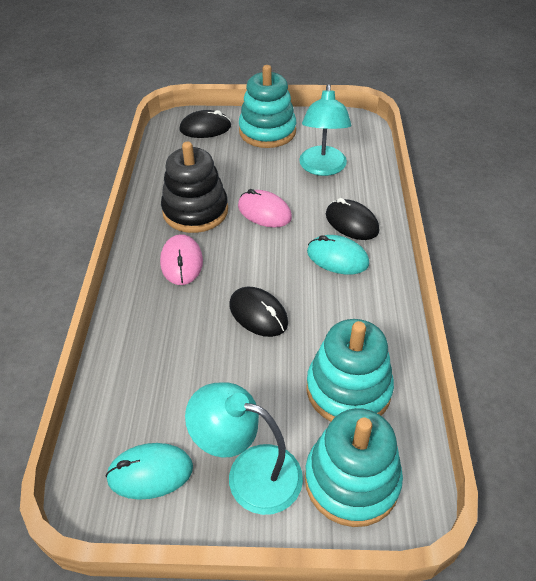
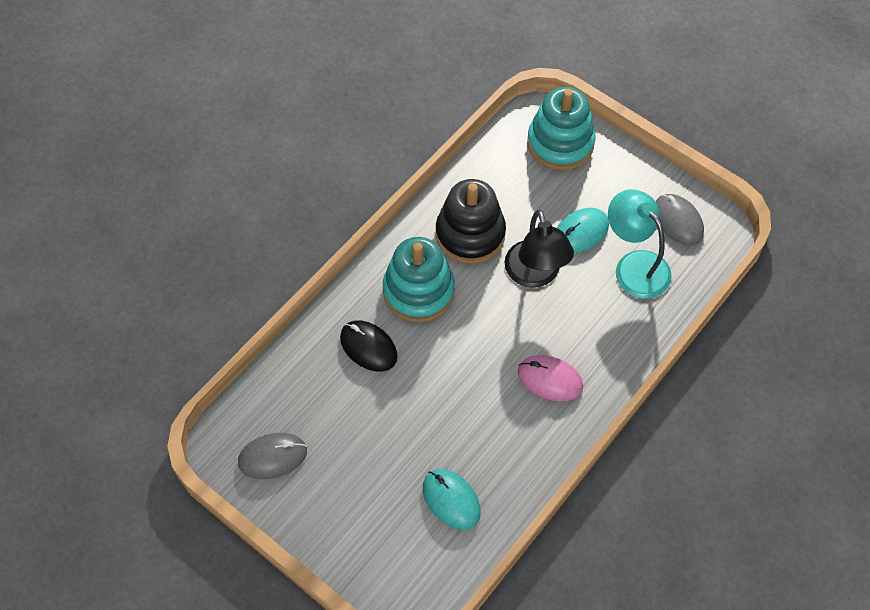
black lamp: 0 -> 1
black mouse: 3 -> 1
grey mouse: 0 -> 2
pink mouse: 2 -> 1
turquoise lamp: 2 -> 1
turquoise stacking toy: 3 -> 2

